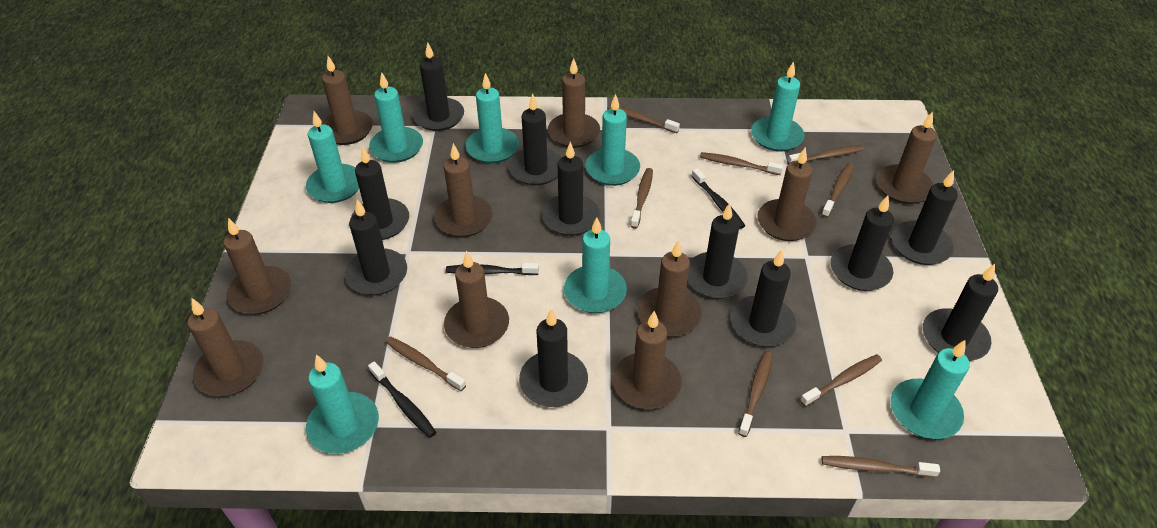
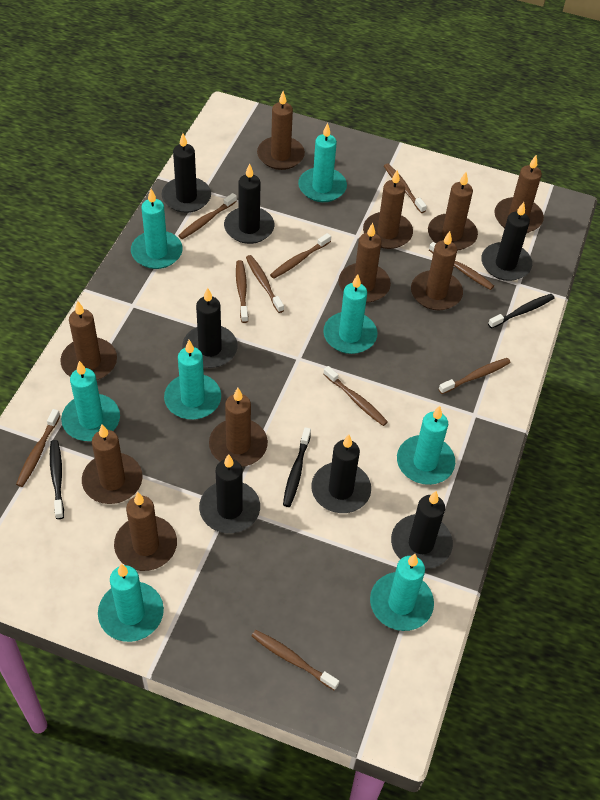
black candle: 11 -> 7
brown toothbrush: 9 -> 10

